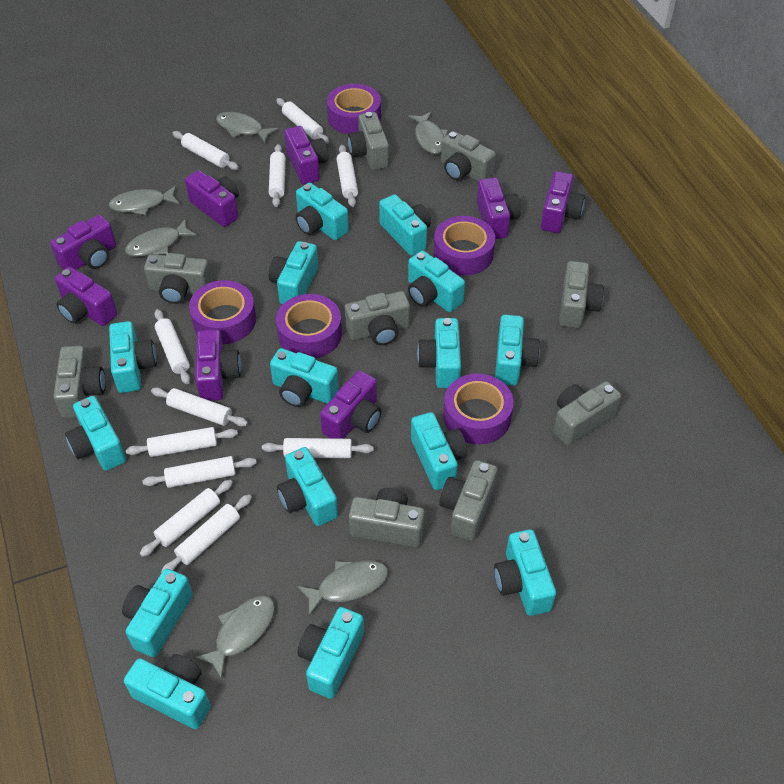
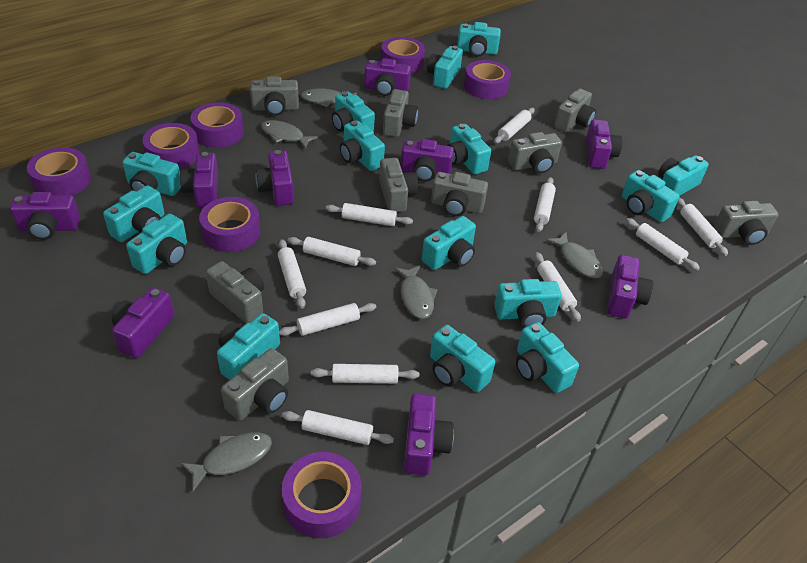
grey fish: 6 -> 5
purple camera: 8 -> 9
purple tape: 5 -> 7

